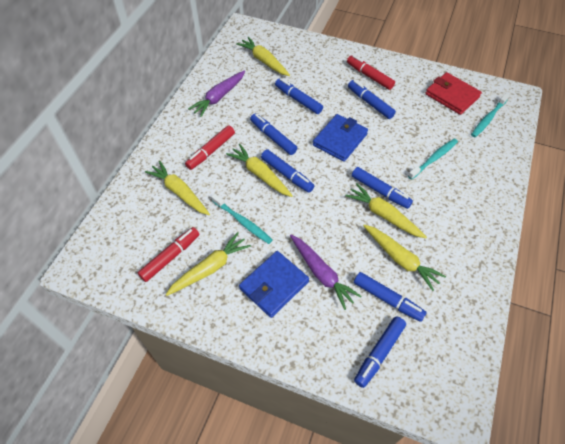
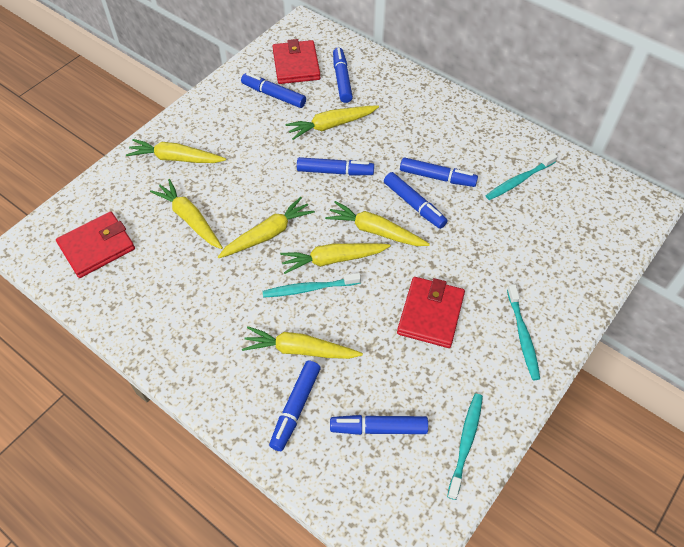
blue wallet: 2 -> 0
purple carrot: 2 -> 0
red marker: 3 -> 0
red wallet: 1 -> 3
turquoise toothbrush: 3 -> 4
yellow carrot: 6 -> 7

